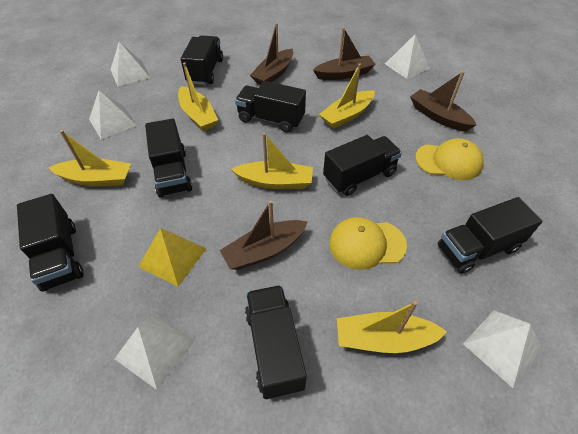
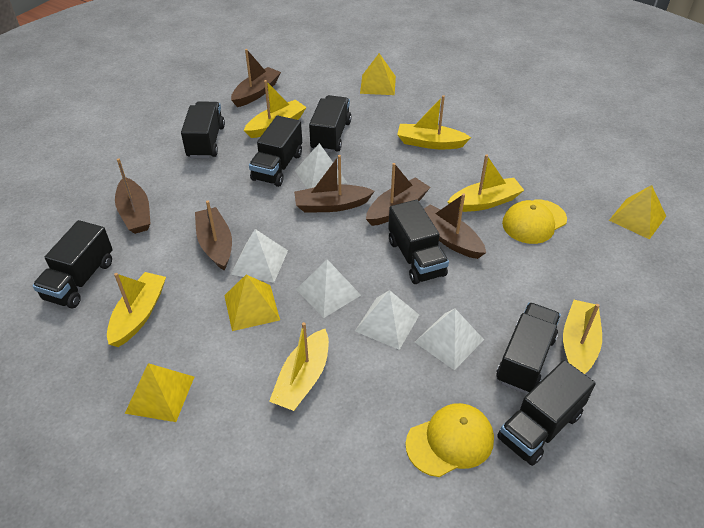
brown boat: 4 -> 6
yellow boat: 5 -> 6
yellow pyramid: 1 -> 4

